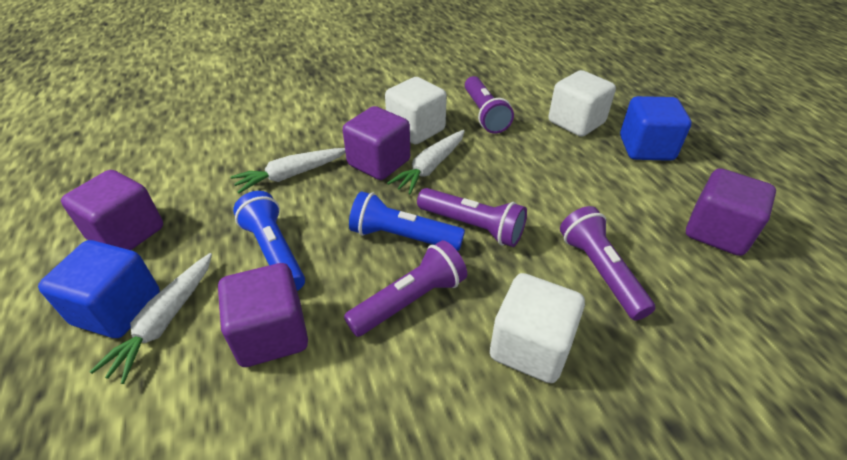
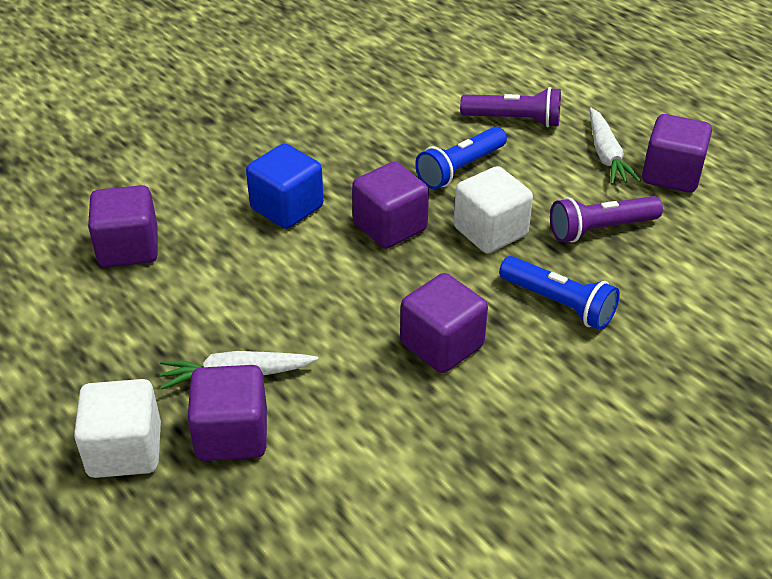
blue cube: 2 -> 1
purple cube: 4 -> 5
purple flashlight: 4 -> 2
white carrot: 3 -> 2
white cube: 3 -> 2

